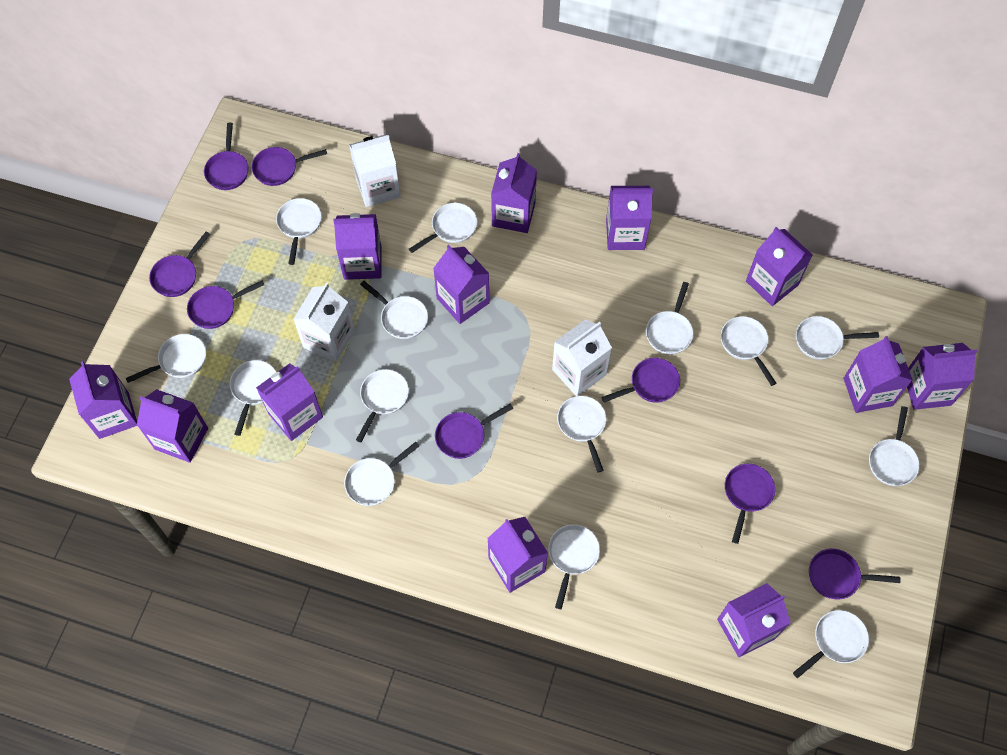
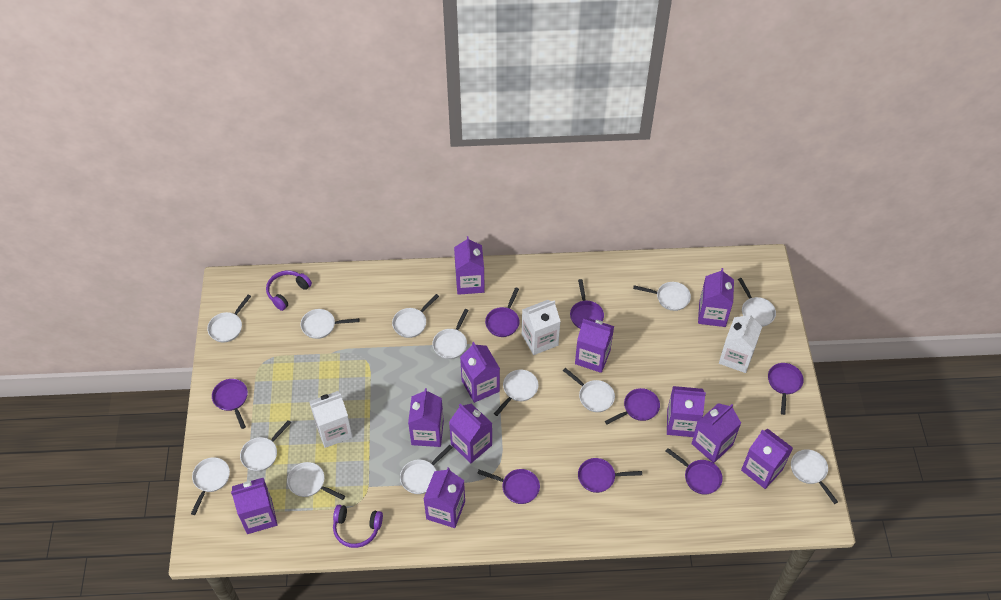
purple carton: 12 -> 11
purple headphones: 0 -> 2
white pan: 14 -> 13

